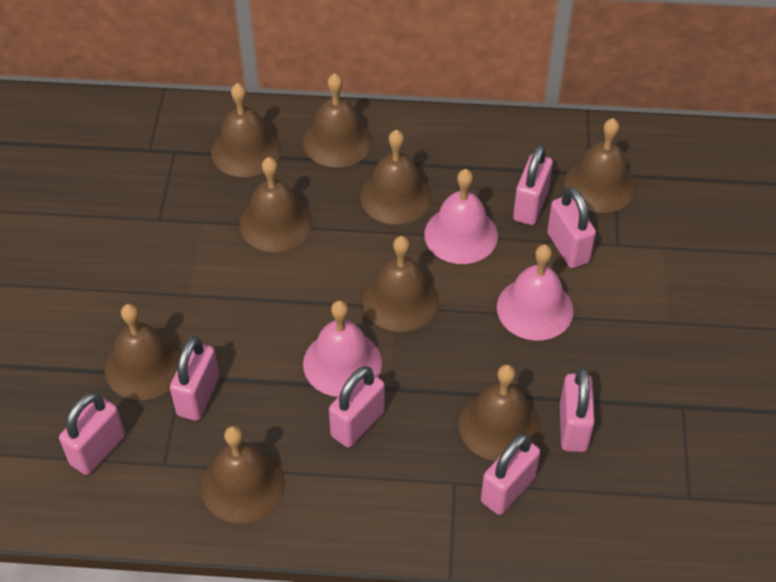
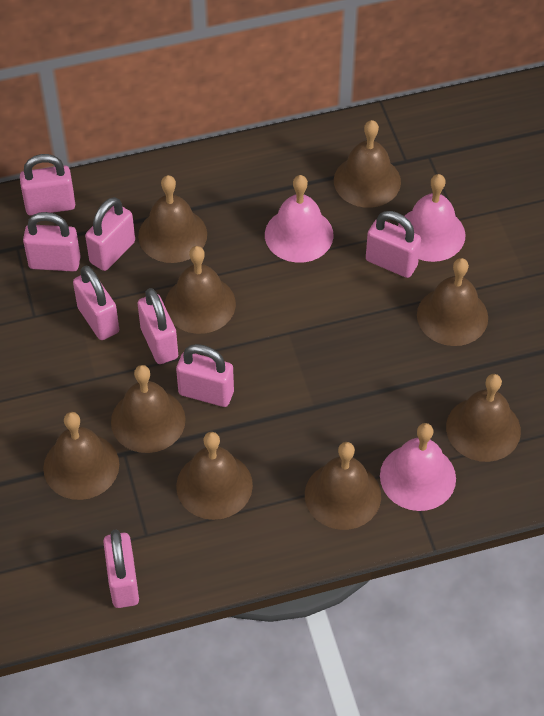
pink padlock: 7 -> 8

